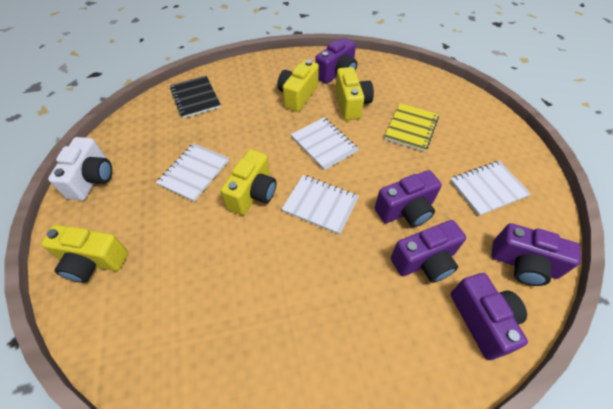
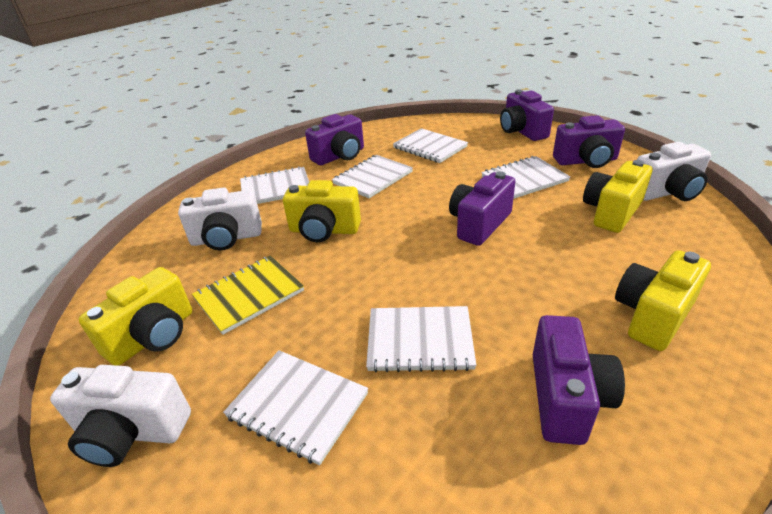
black notebook: 1 -> 0
white camera: 1 -> 3
white notebook: 4 -> 6

